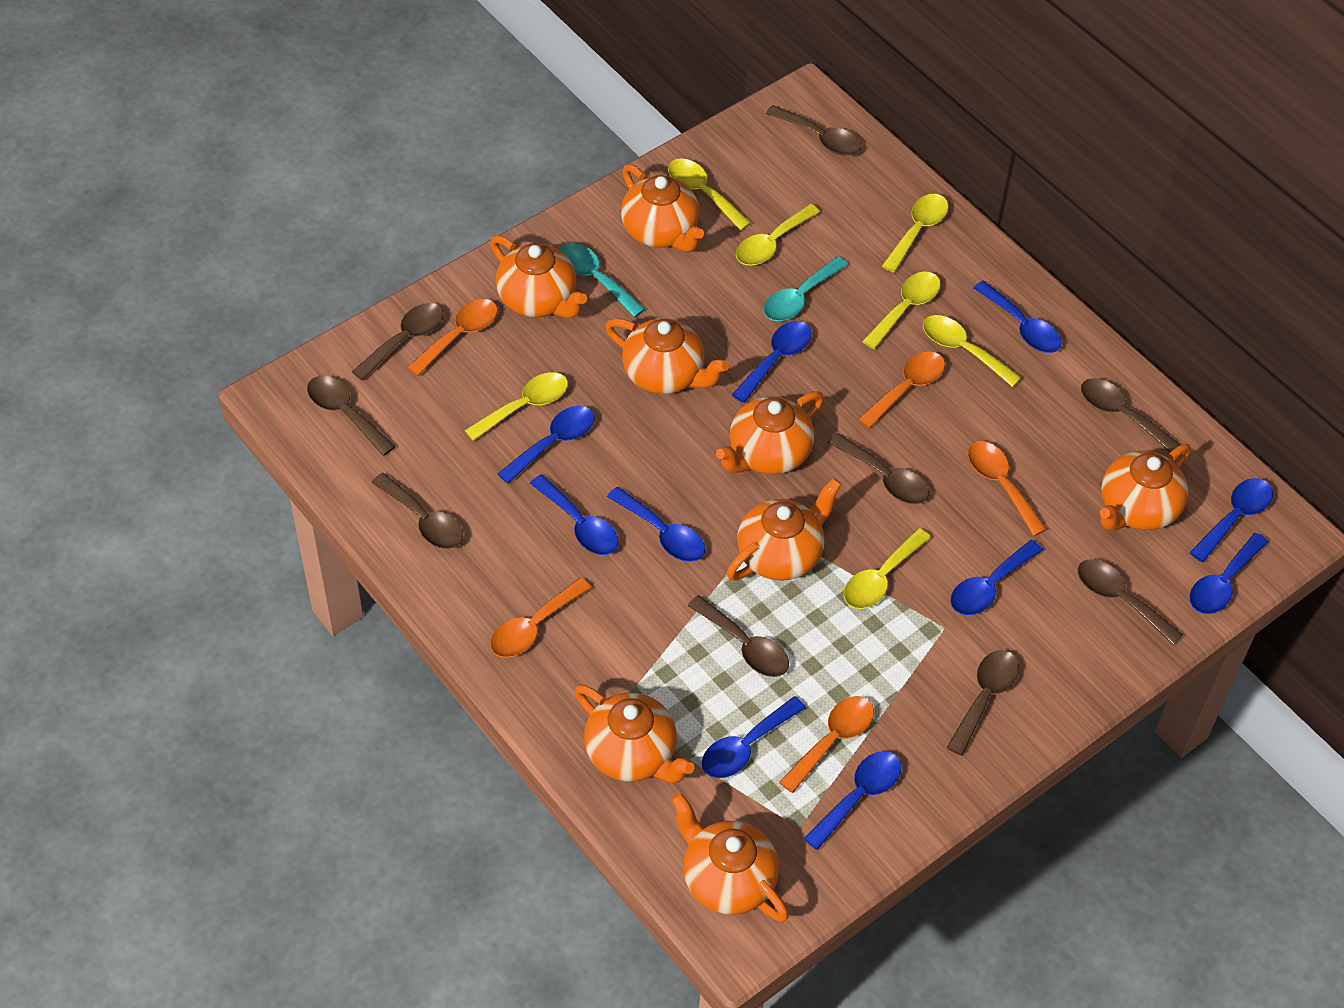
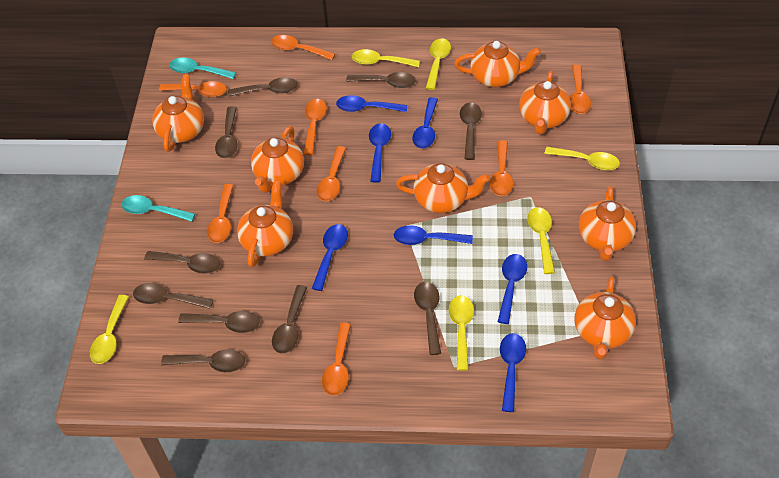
blue spoon: 10 -> 7
brown spoon: 9 -> 10
orange spoon: 5 -> 8
yellow spoon: 7 -> 6

